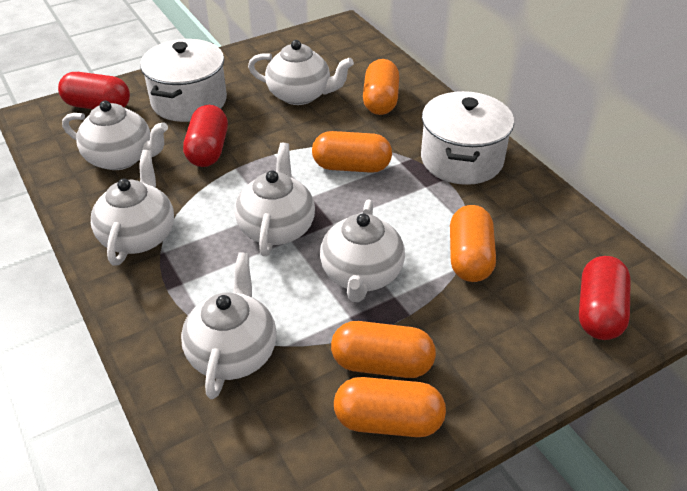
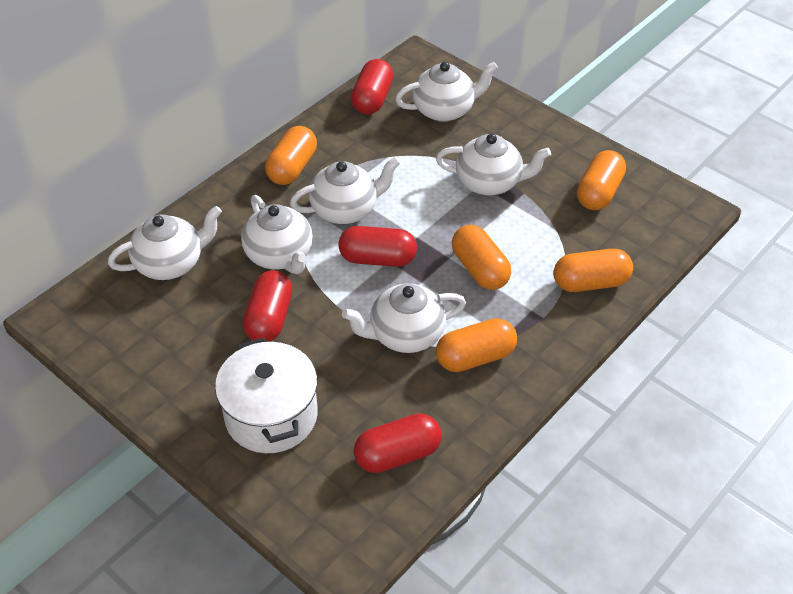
red capsule: 3 -> 4
white pot: 2 -> 1

